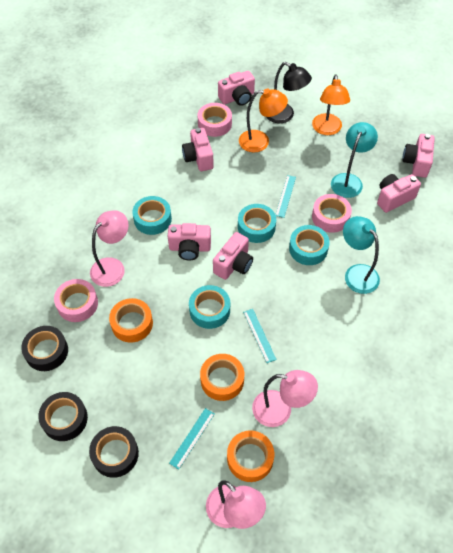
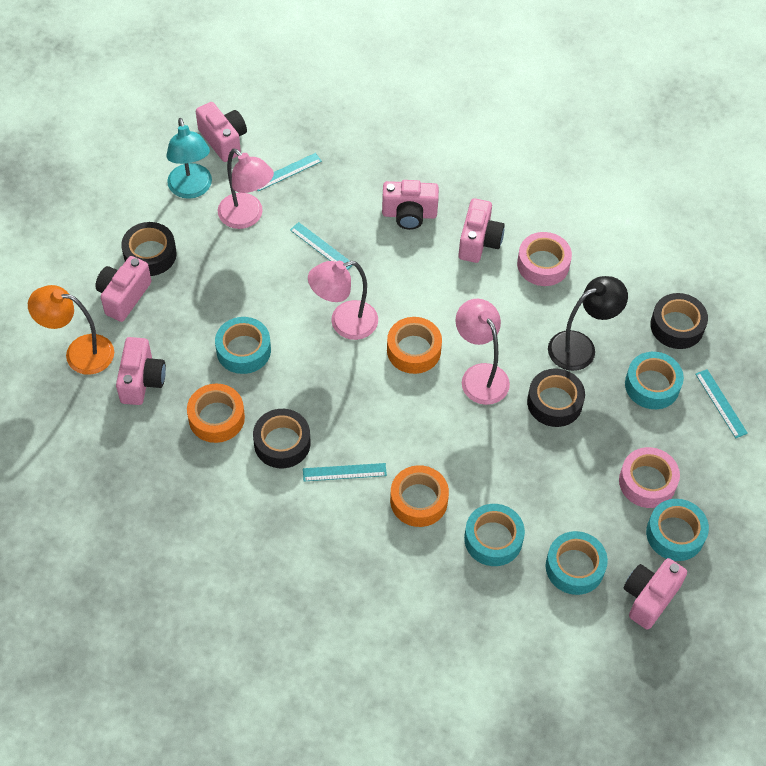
black tape: 3 -> 4
orange lamp: 2 -> 1
pink tape: 3 -> 2
turquoise lamp: 2 -> 1
turquoise ruler: 3 -> 4
turquoise tape: 4 -> 5

